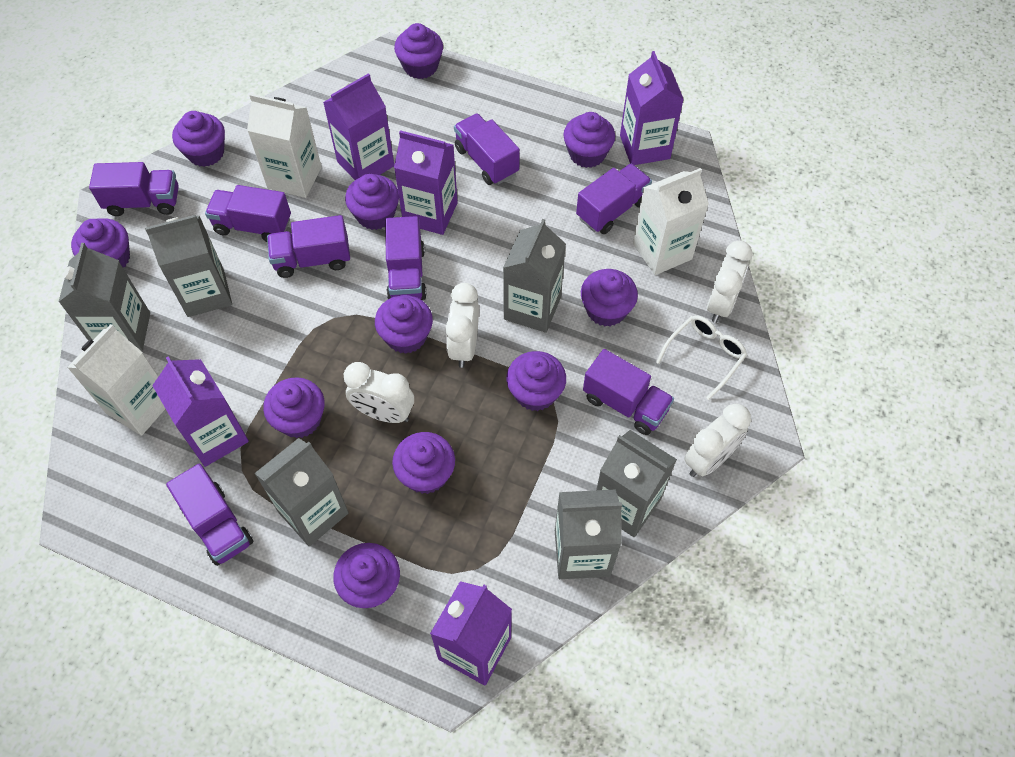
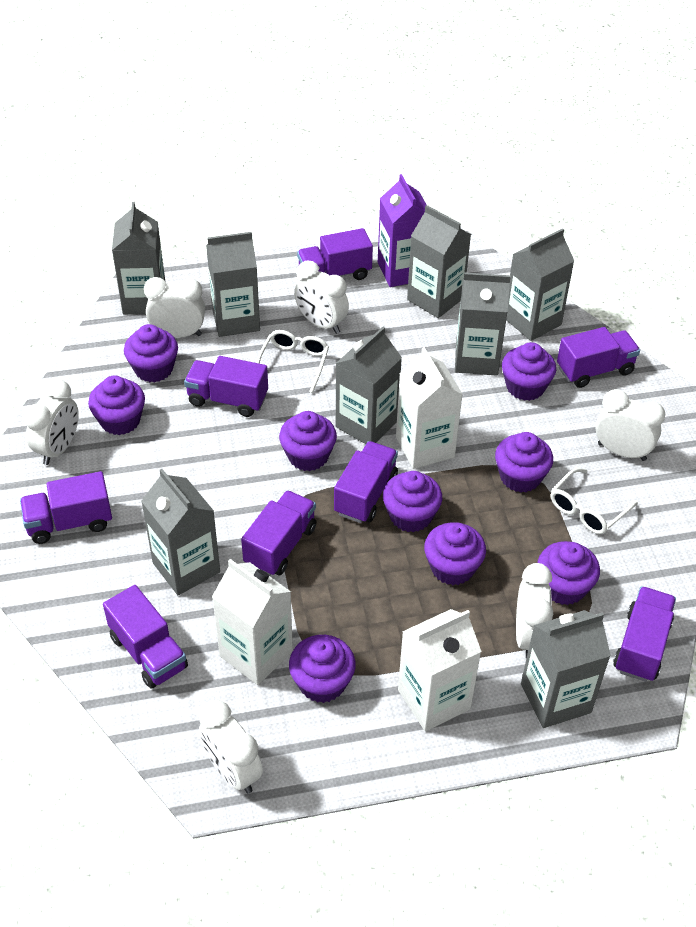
grey carton: 6 -> 8
purple carton: 5 -> 1
purple cupcake: 11 -> 9
white clock: 4 -> 6
white glasses: 1 -> 2

